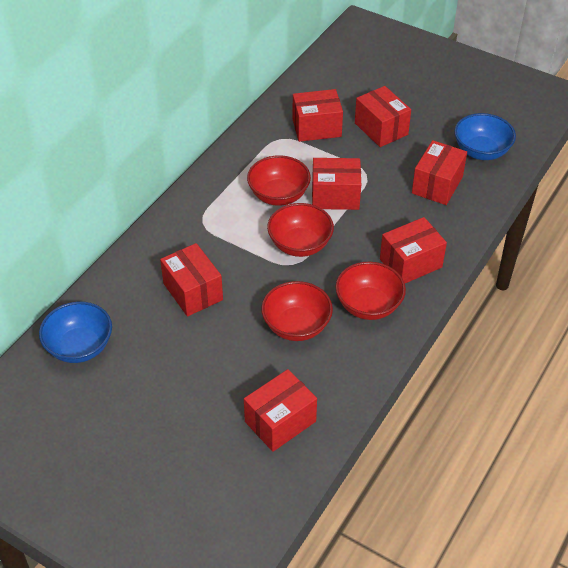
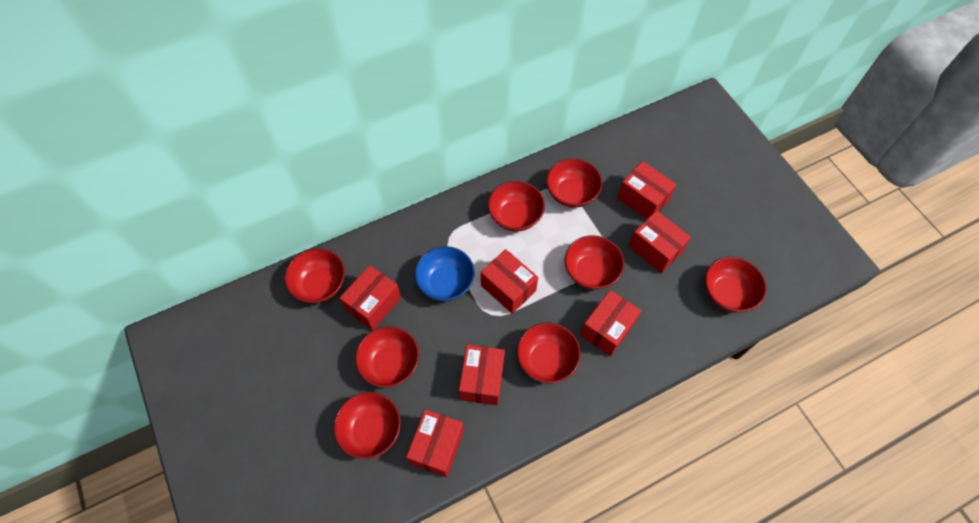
blue bowl: 2 -> 1
red bowl: 4 -> 8

